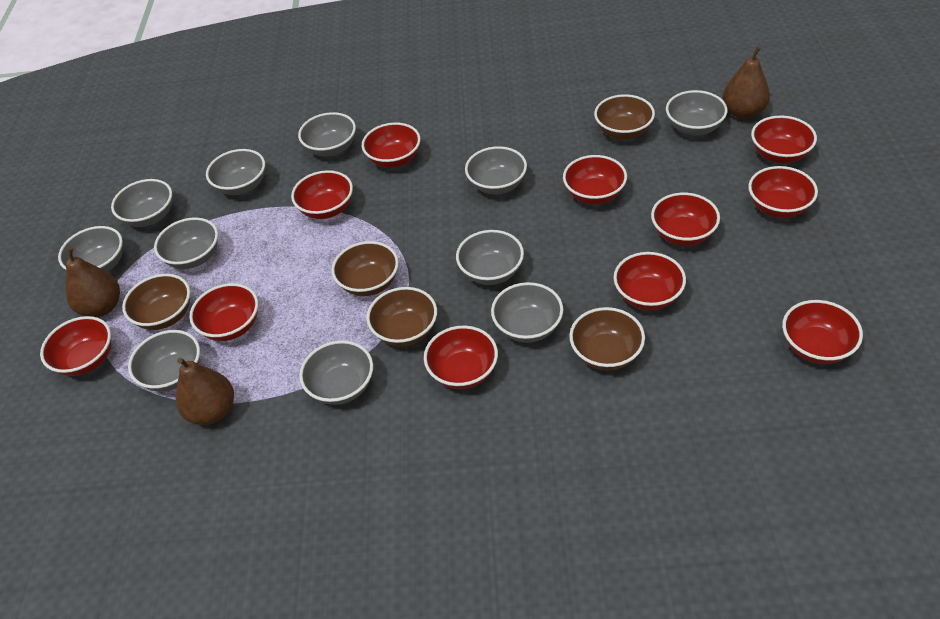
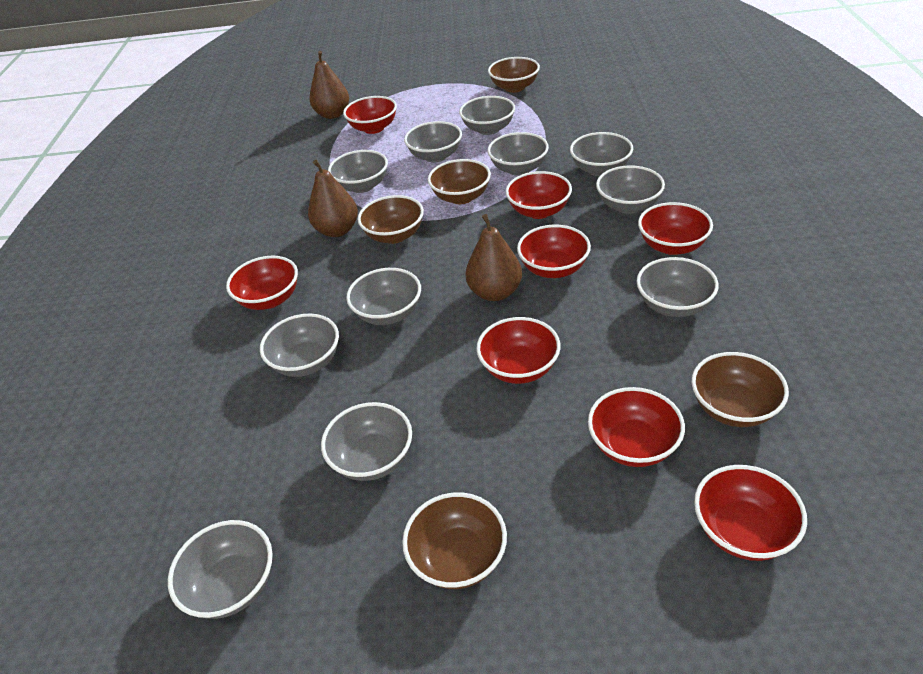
red bowl: 11 -> 8

